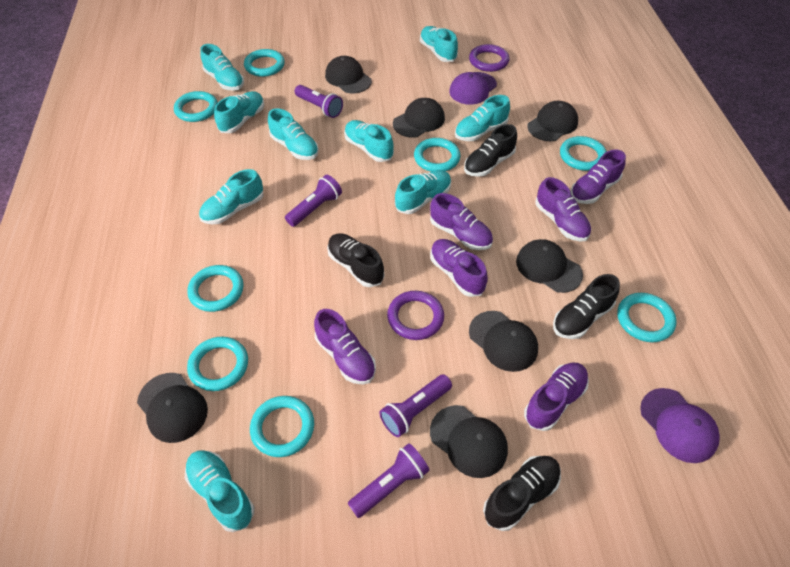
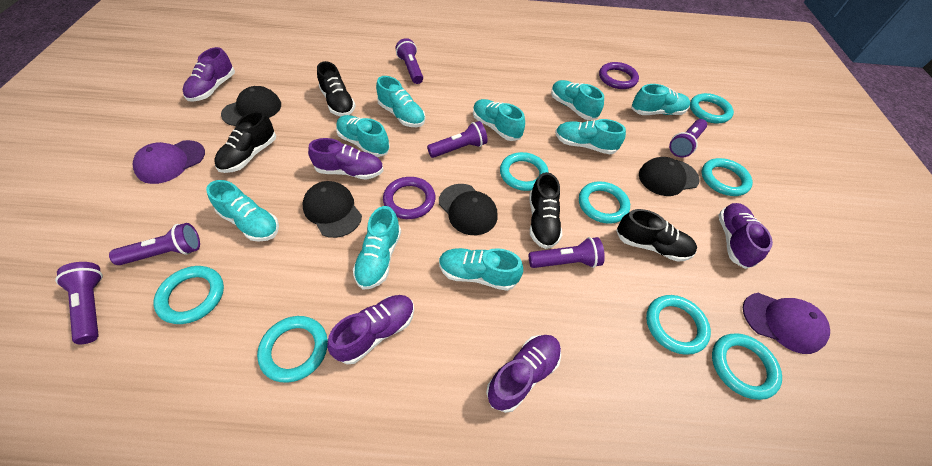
black cap: 7 -> 4
purple flashlight: 4 -> 6
purple shoe: 6 -> 5

